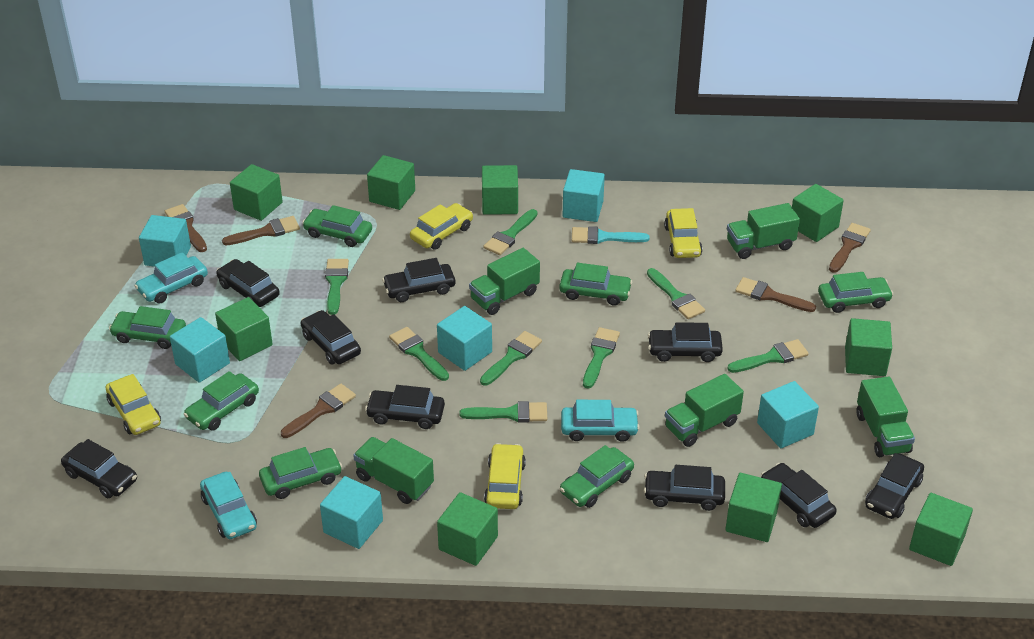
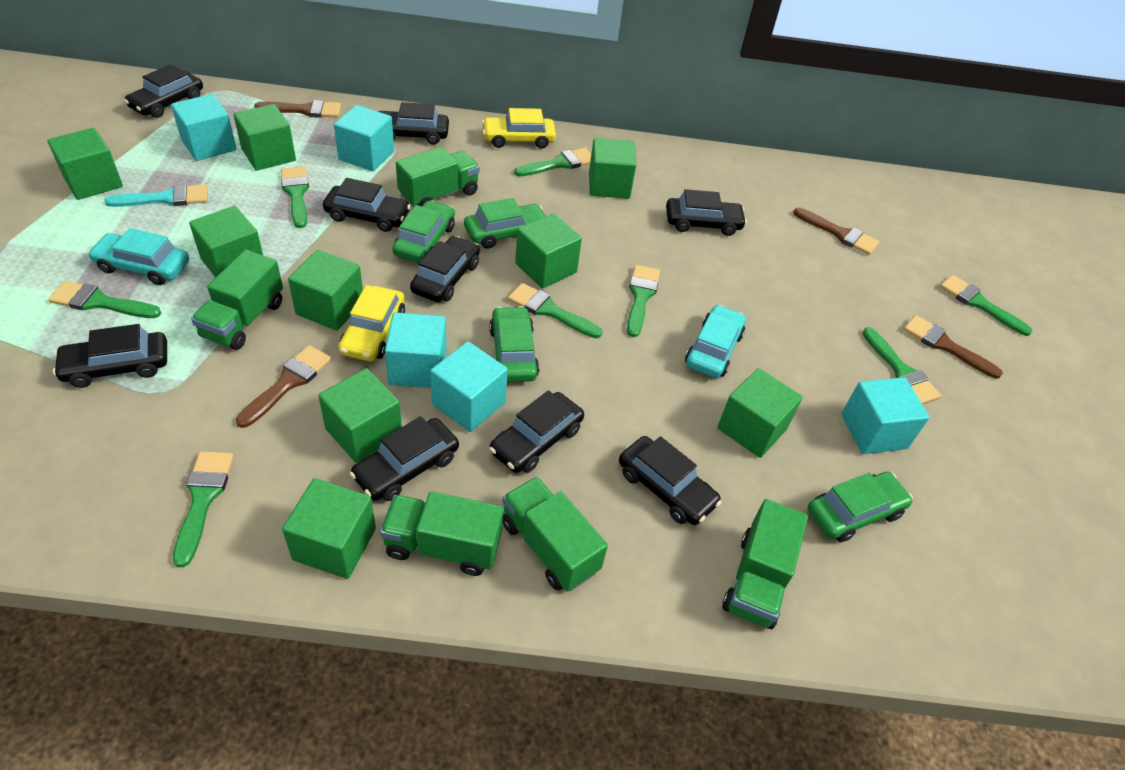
brown brush: 5 -> 4
green car: 7 -> 4
turquoise car: 3 -> 2
turquoise cube: 6 -> 5
yellow car: 4 -> 2

